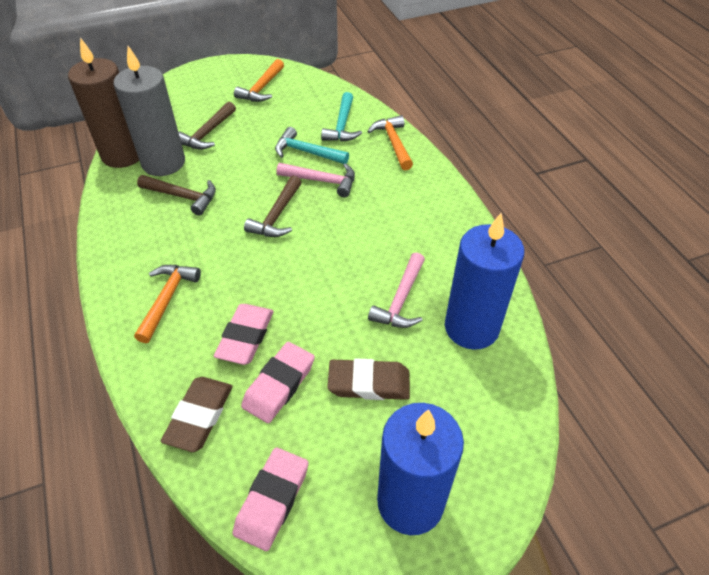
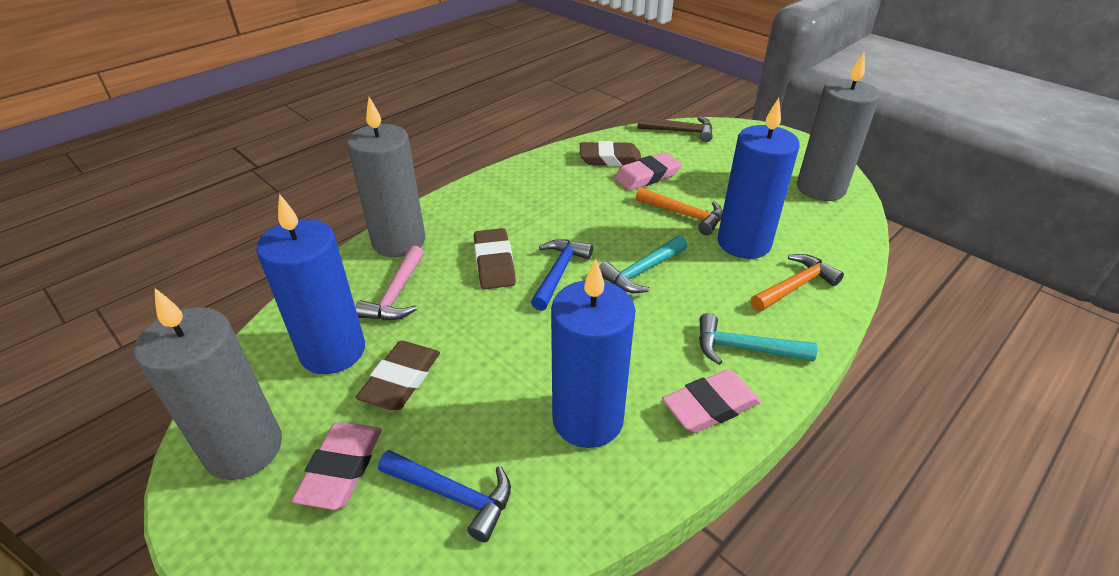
blue candle: 2 -> 3
blue hammer: 0 -> 2
brown candle: 1 -> 0
brown eraser: 2 -> 3
brown hammer: 3 -> 1
grey candle: 1 -> 3
orange hammer: 3 -> 2
pink hammer: 2 -> 1

